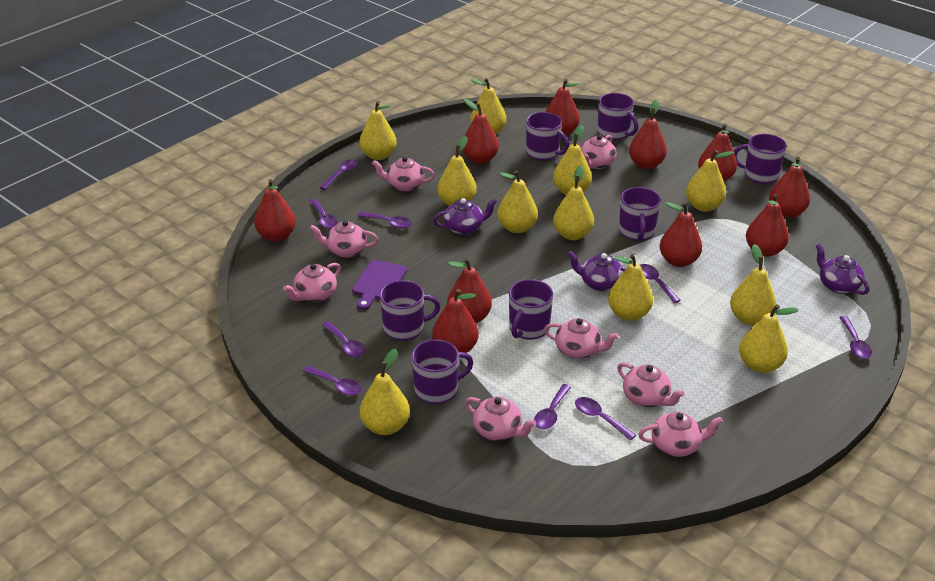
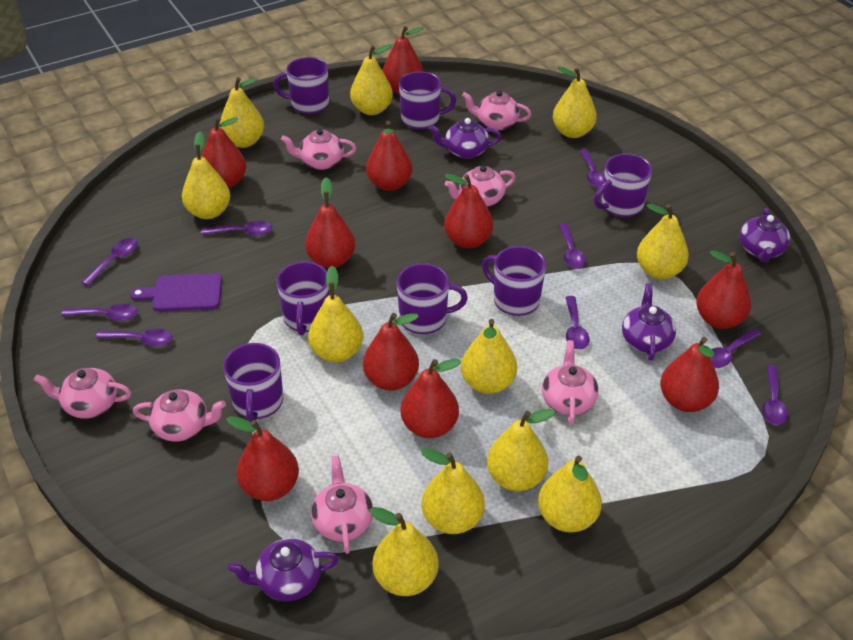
pink teapot: 8 -> 7
purple teapot: 3 -> 4

